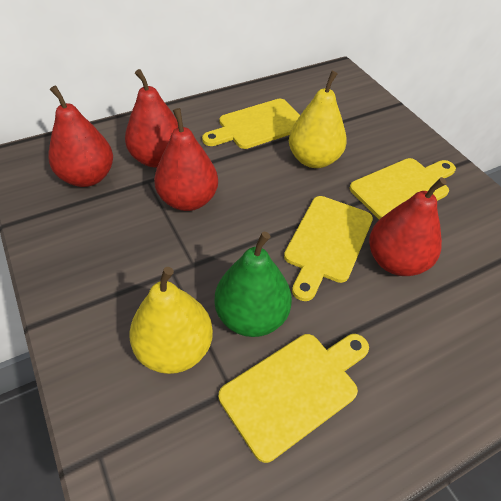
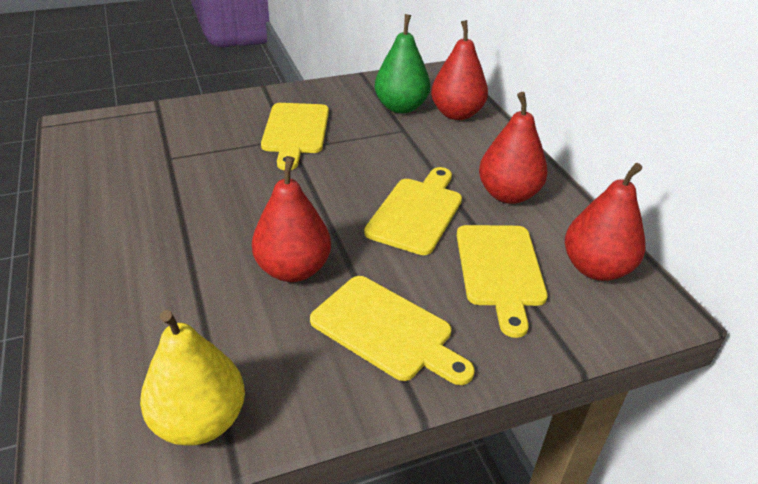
yellow pear: 2 -> 1

